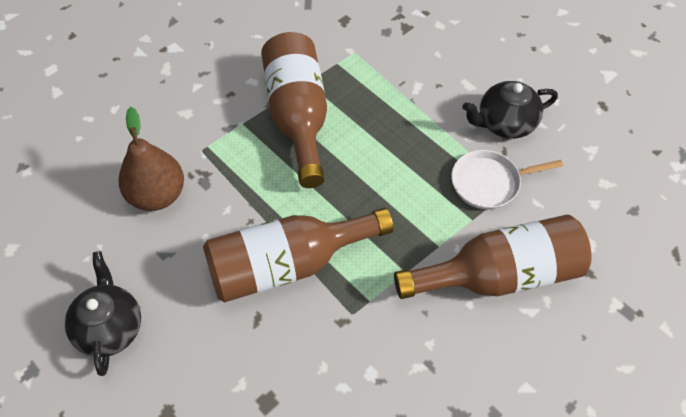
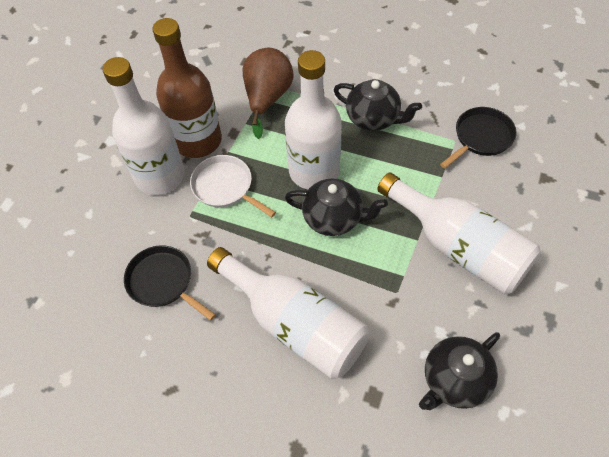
black pan: 0 -> 2
black teapot: 2 -> 3
brown bottle: 3 -> 1
white bottle: 0 -> 4

